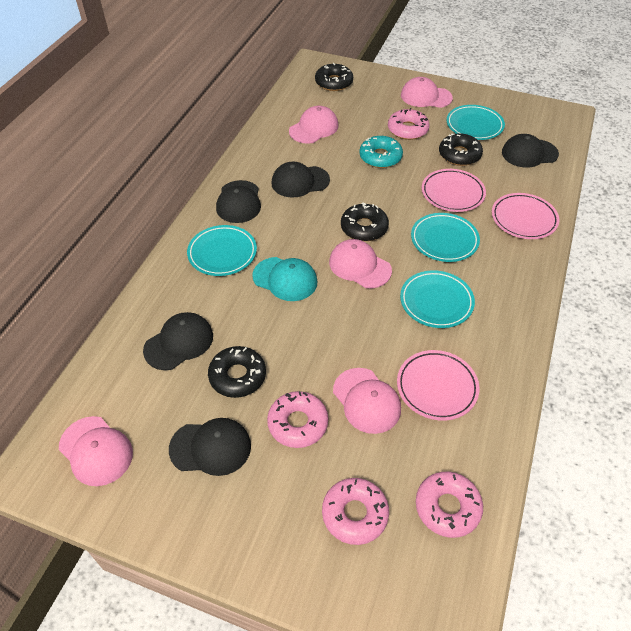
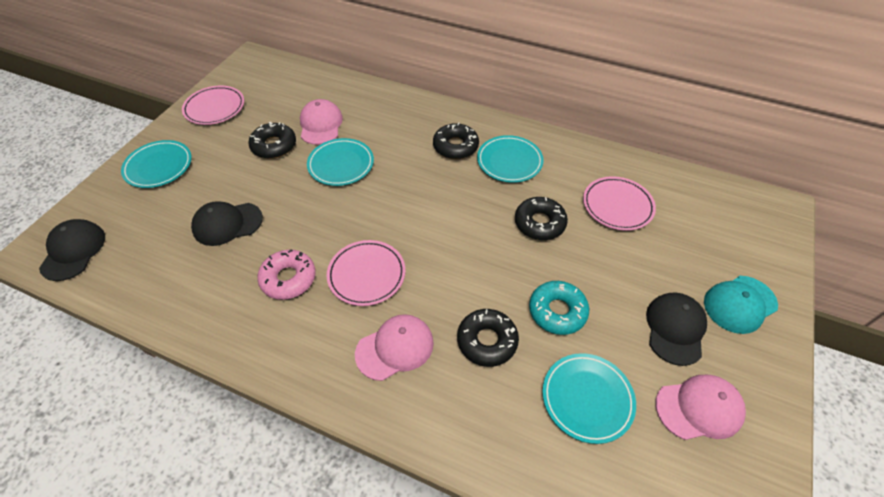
black cap: 5 -> 3
pink cap: 5 -> 3
pink donut: 4 -> 1

